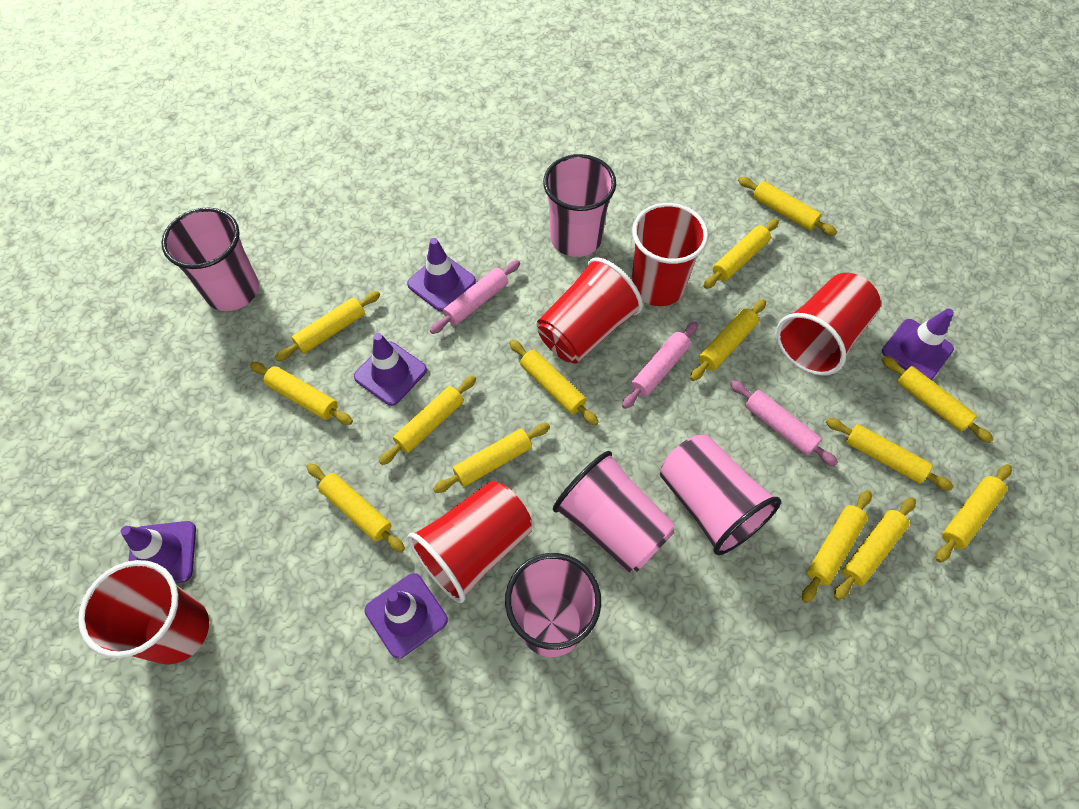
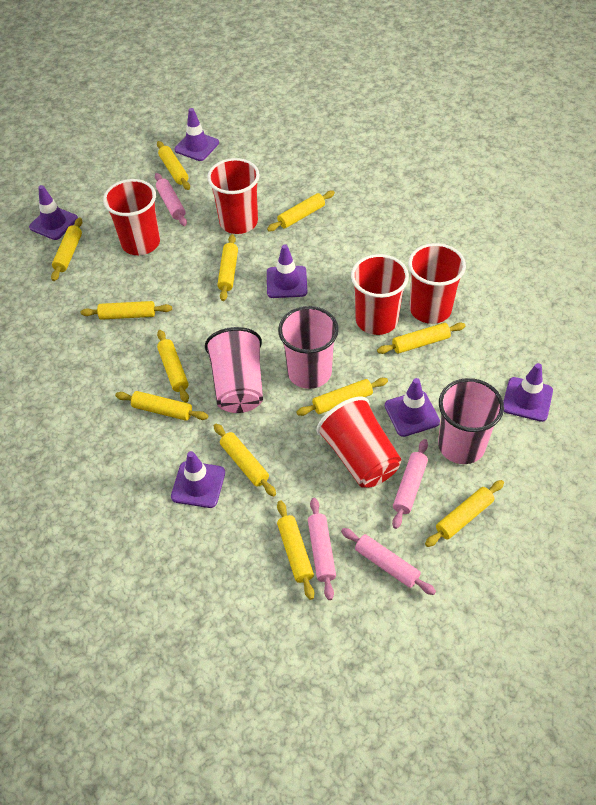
pink cup: 5 -> 3
pink rolling pin: 3 -> 4
purple traffic cone: 5 -> 6
yellow rolling pin: 14 -> 12

